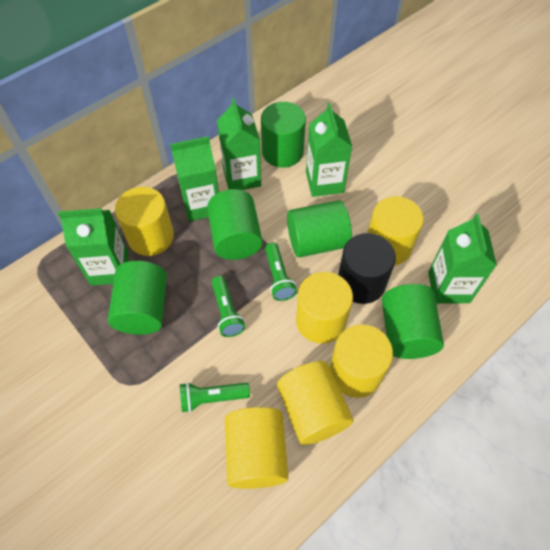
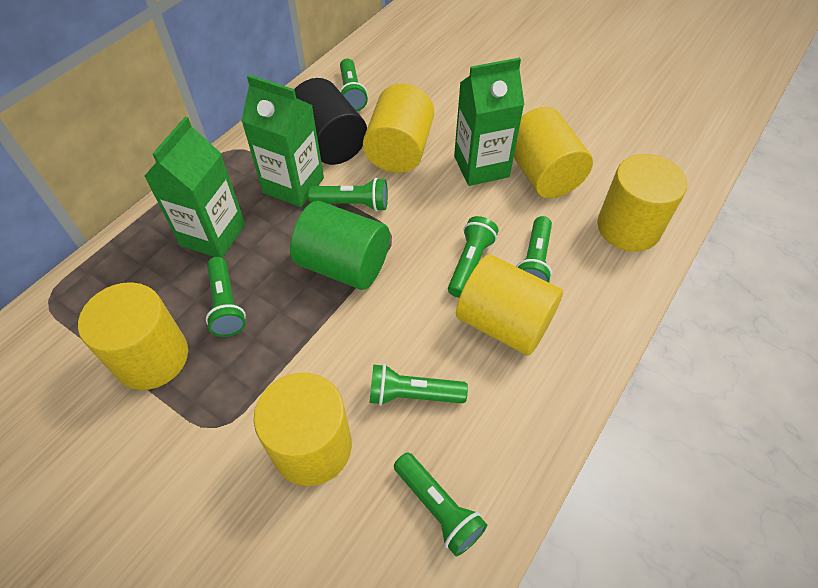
green carton: 5 -> 3
green cylinder: 5 -> 1
green flashlight: 3 -> 7

